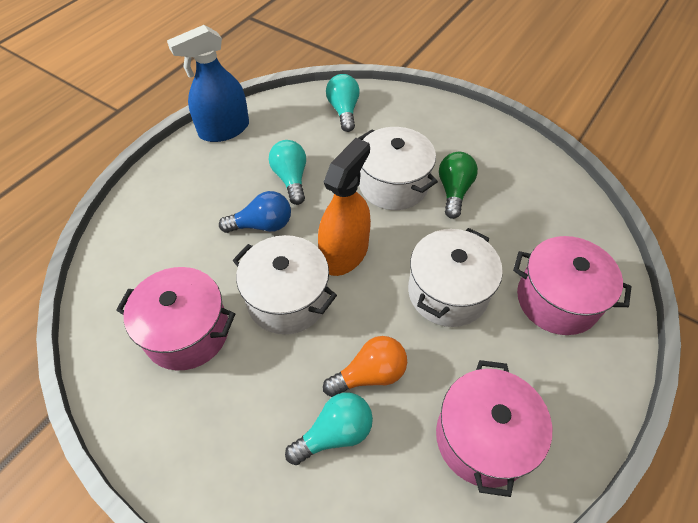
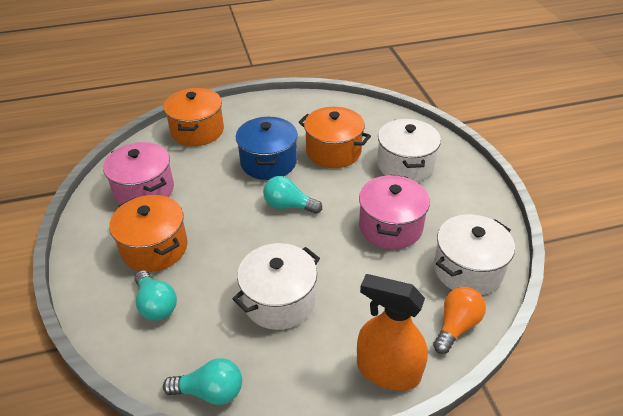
blue light bulb: 1 -> 0
blue pot: 0 -> 1
blue spray bottle: 1 -> 0
green light bulb: 1 -> 0
orange pot: 0 -> 3
pink pot: 3 -> 2

